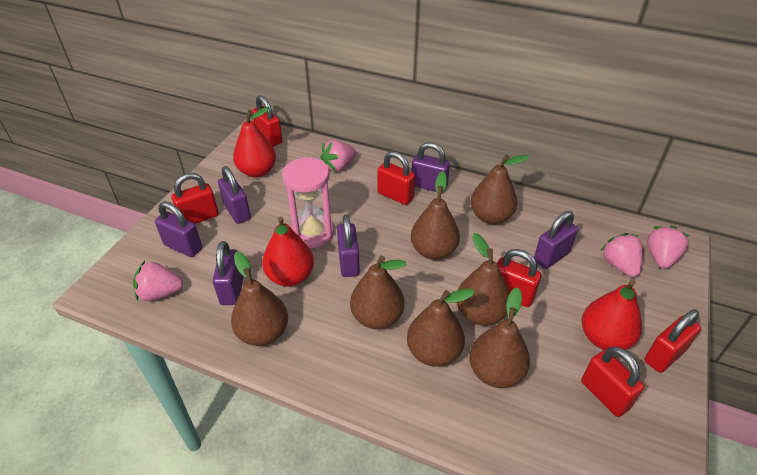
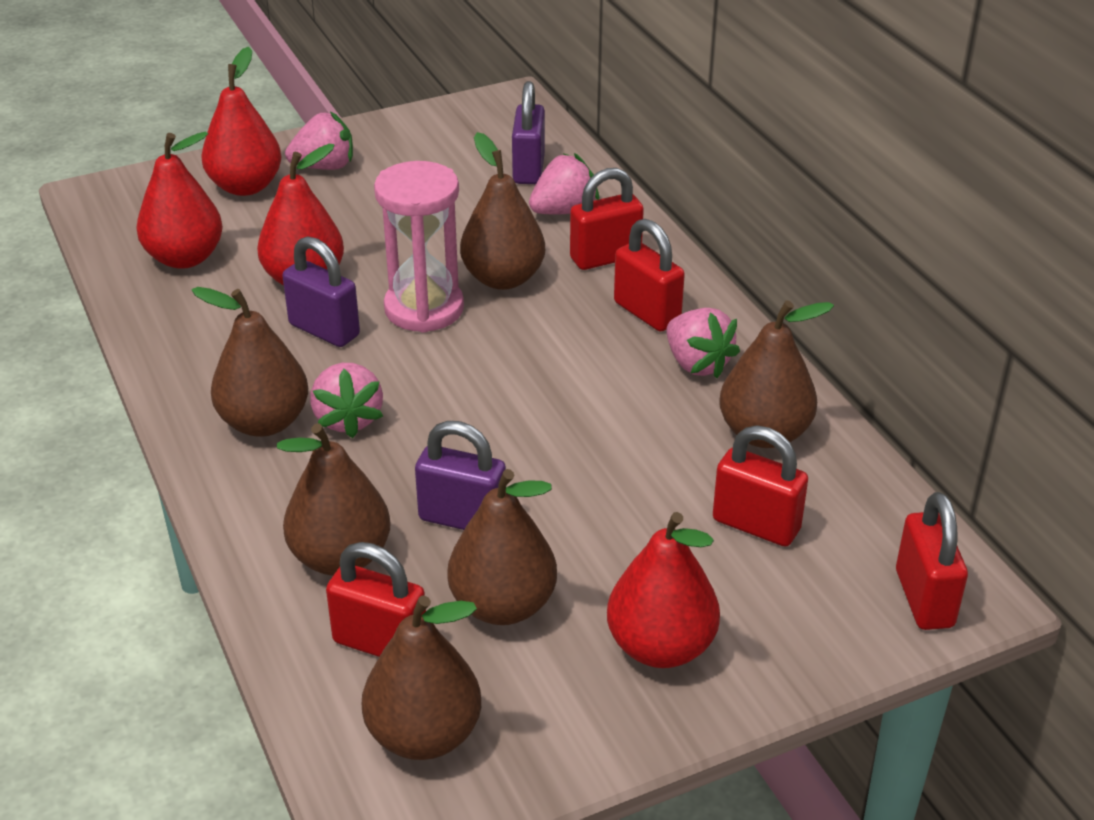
brown pear: 7 -> 6
purple padlock: 6 -> 3
red padlock: 6 -> 5
red pear: 3 -> 4

